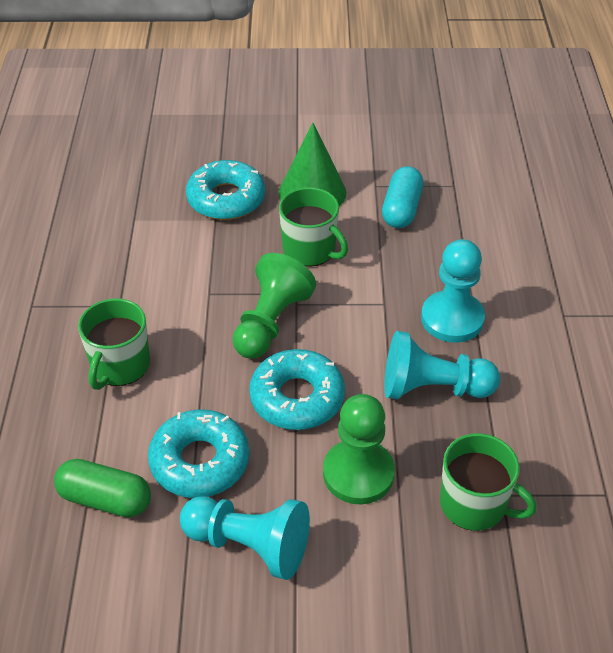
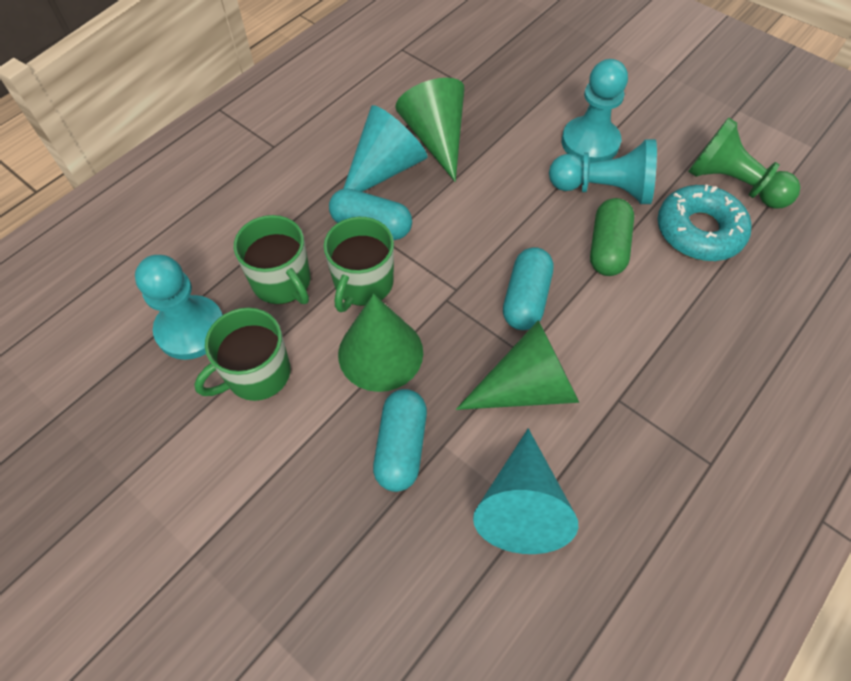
green cone: 1 -> 3
green pawn: 2 -> 1
turquoise capsule: 1 -> 3
turquoise cone: 0 -> 2
turquoise donut: 3 -> 1

